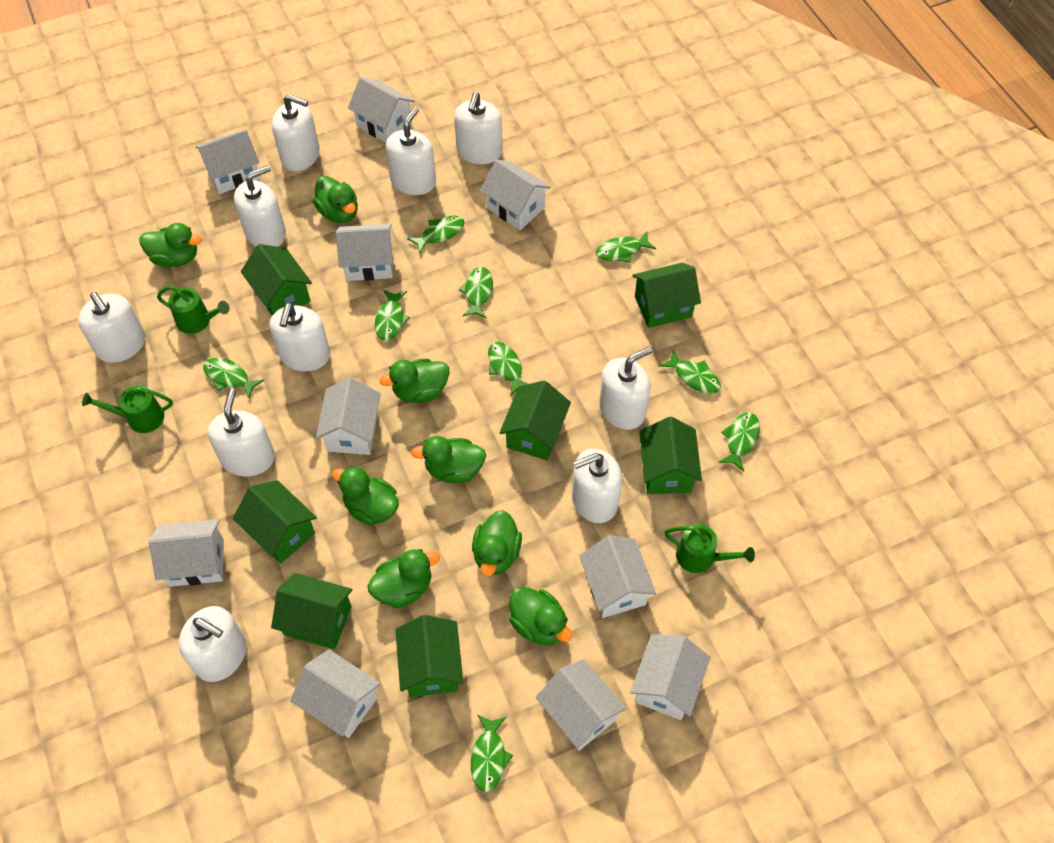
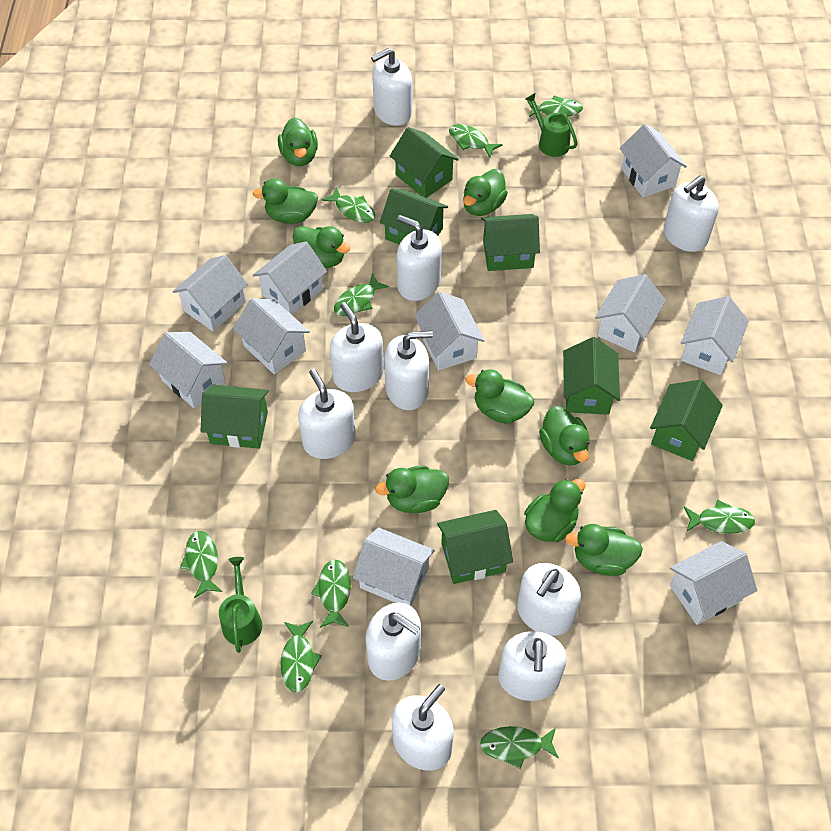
green duck: 8 -> 9
green watering can: 3 -> 2

